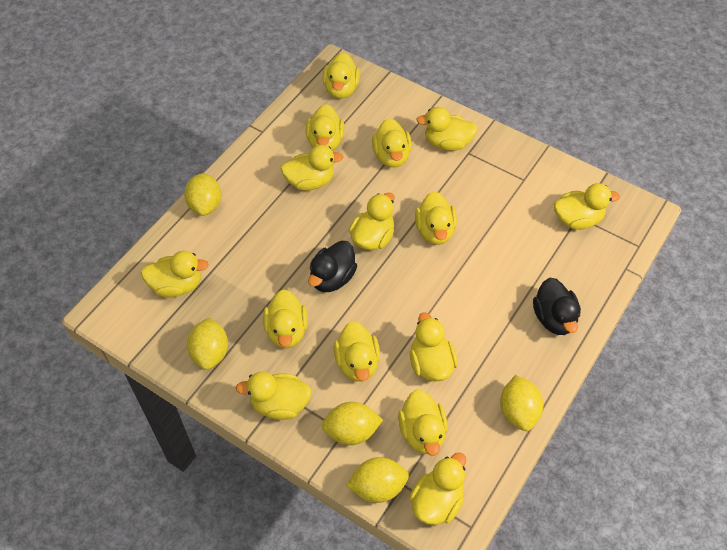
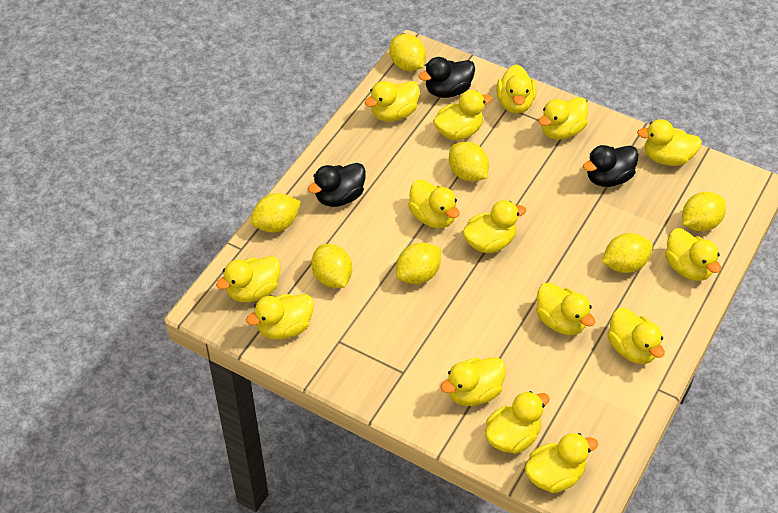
black duck: 2 -> 3
yellow lemon: 5 -> 7

